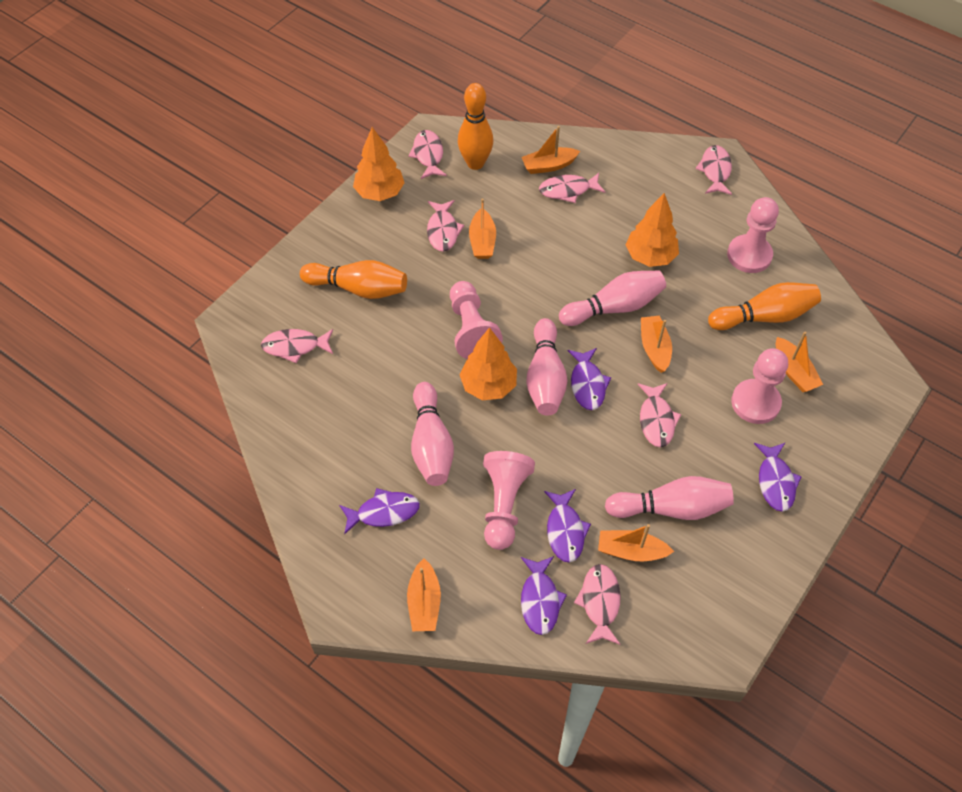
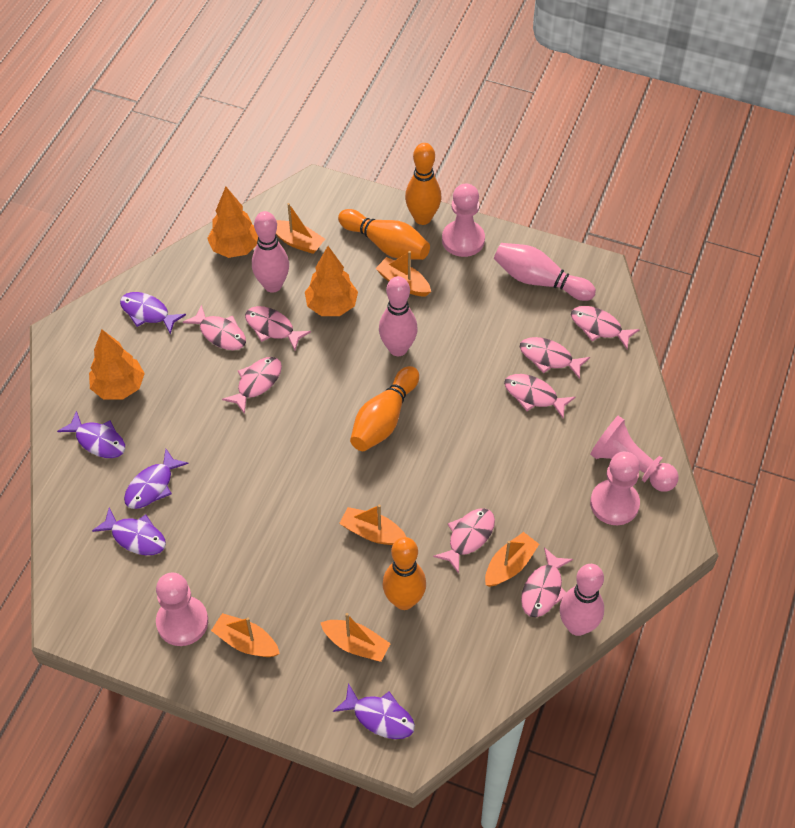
orange bowling pin: 3 -> 4
pink fish: 7 -> 8

